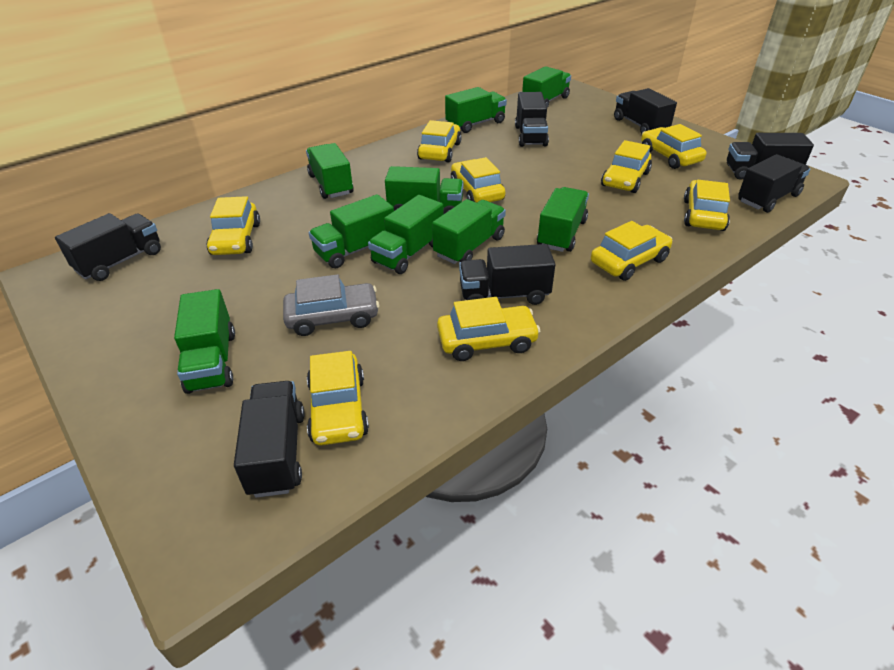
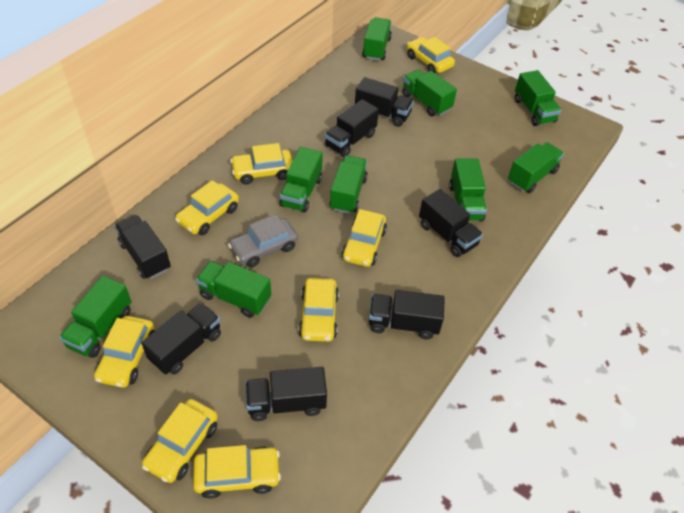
yellow car: 9 -> 8

